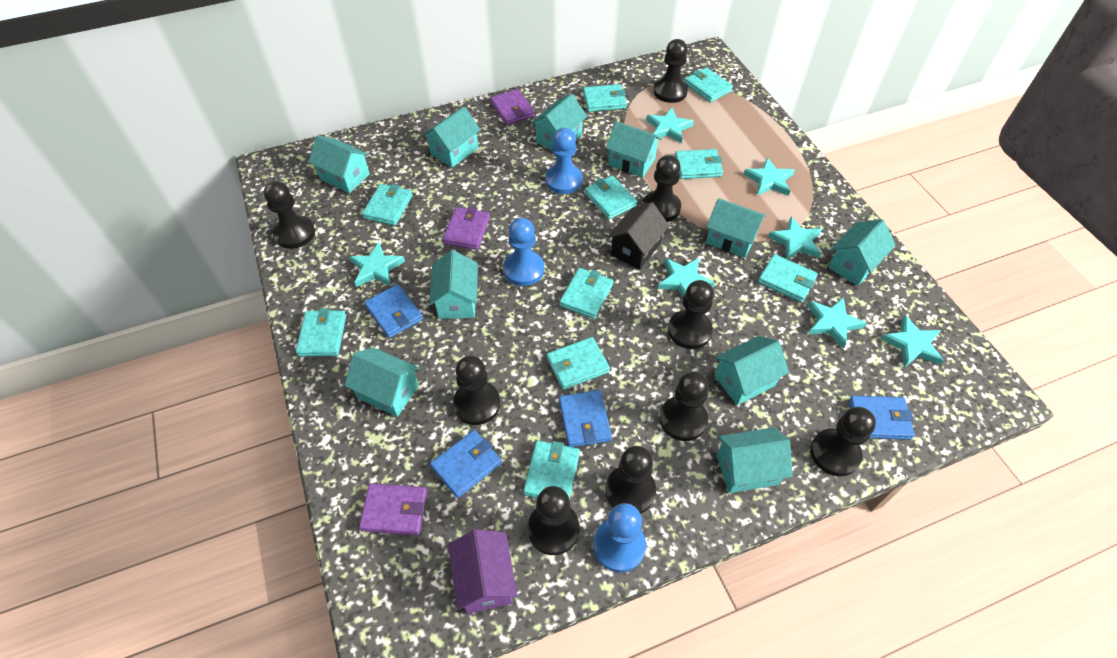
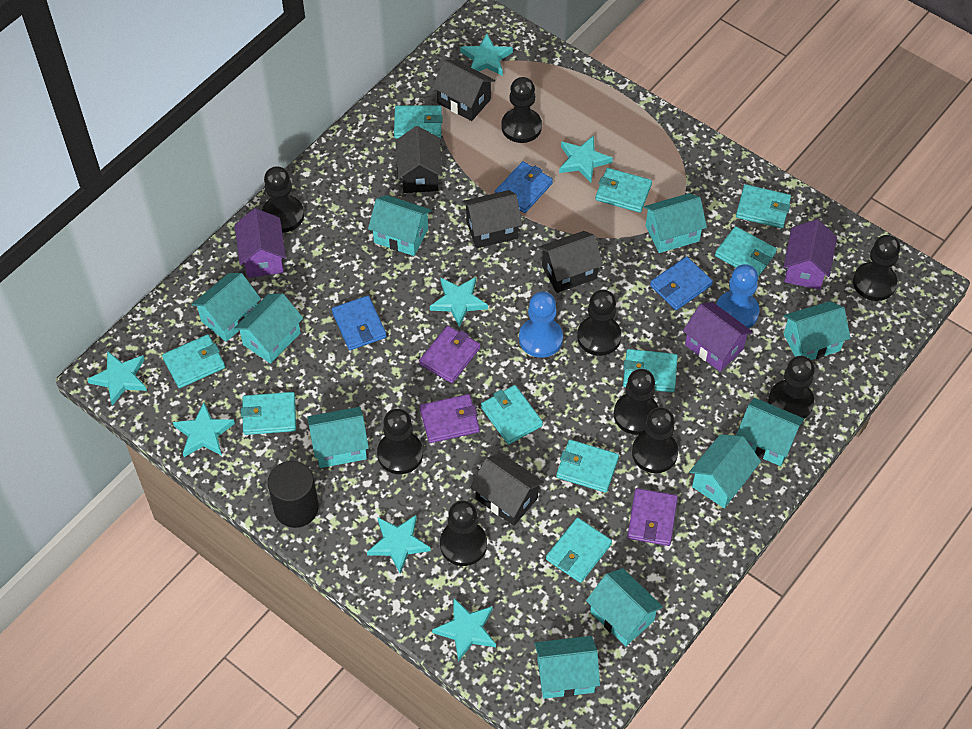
black cylinder: 0 -> 1
black house: 1 -> 5
blue pawn: 3 -> 2
blue wallet: 4 -> 3
purple house: 1 -> 3

